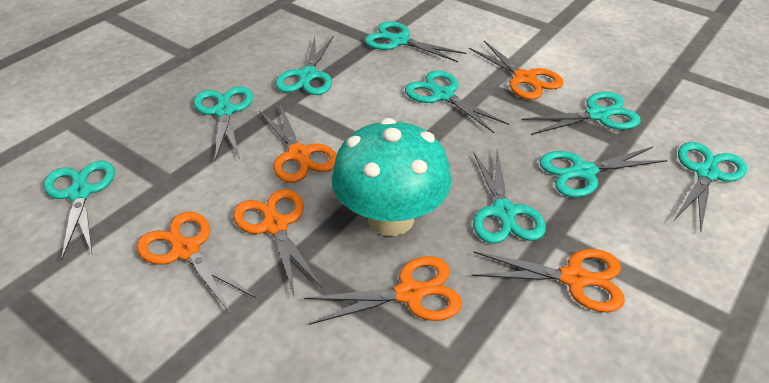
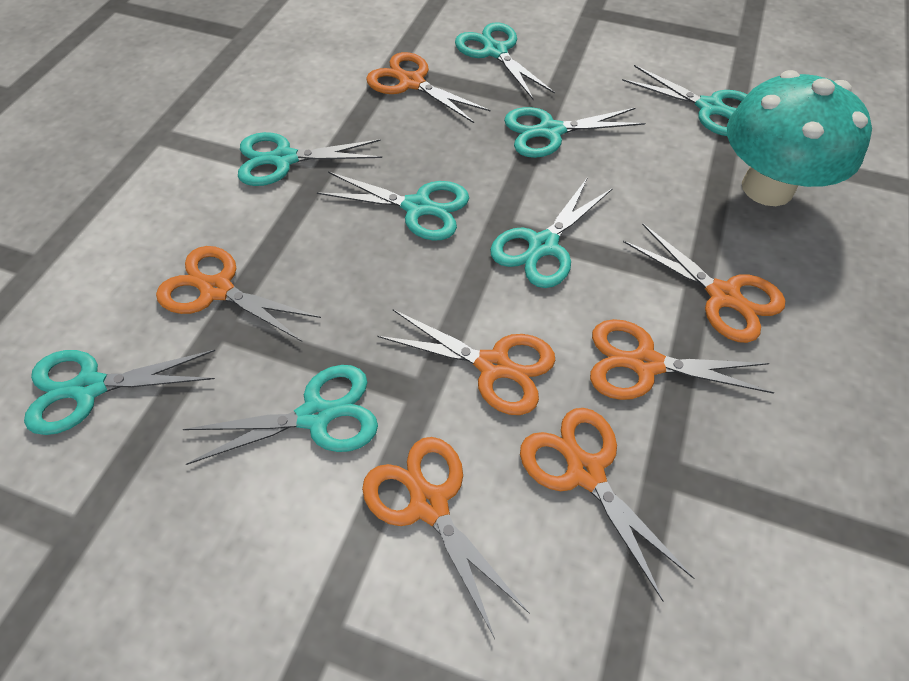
orange scissors: 6 -> 7
turquoise scissors: 9 -> 8

